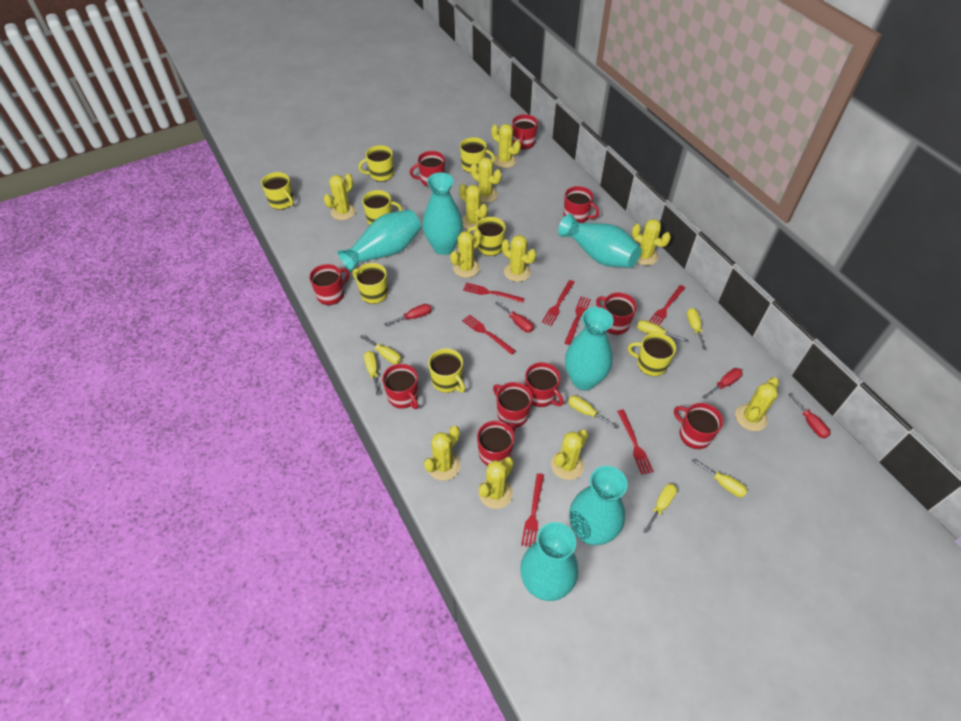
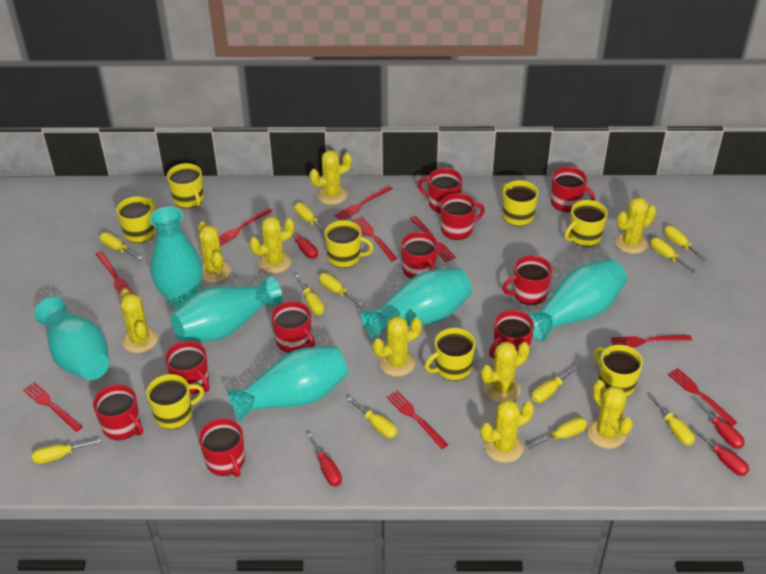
red fork: 7 -> 9
yellow cactus: 11 -> 9
yellow screwdriver: 7 -> 11

